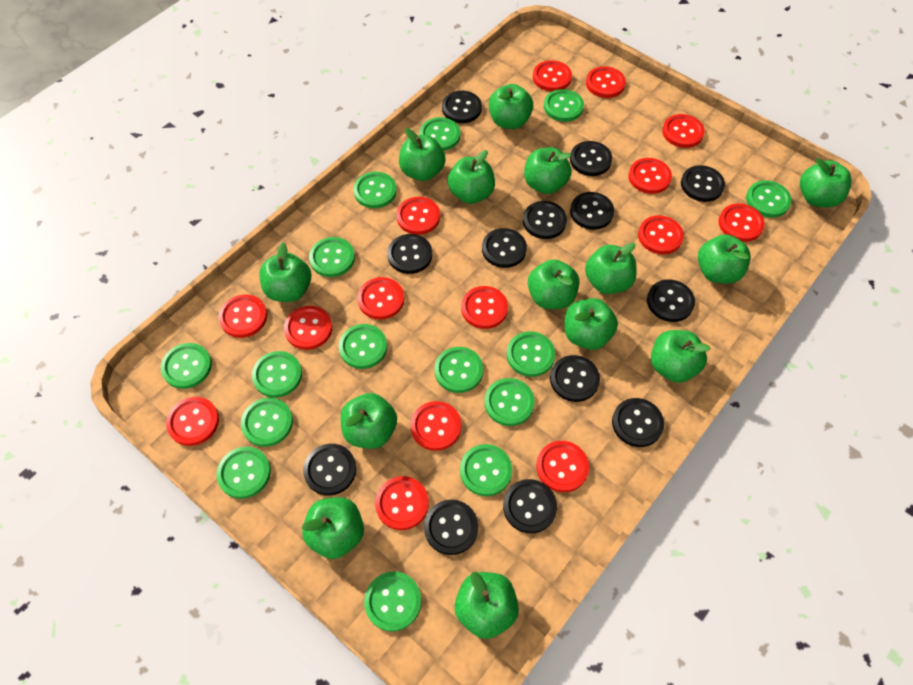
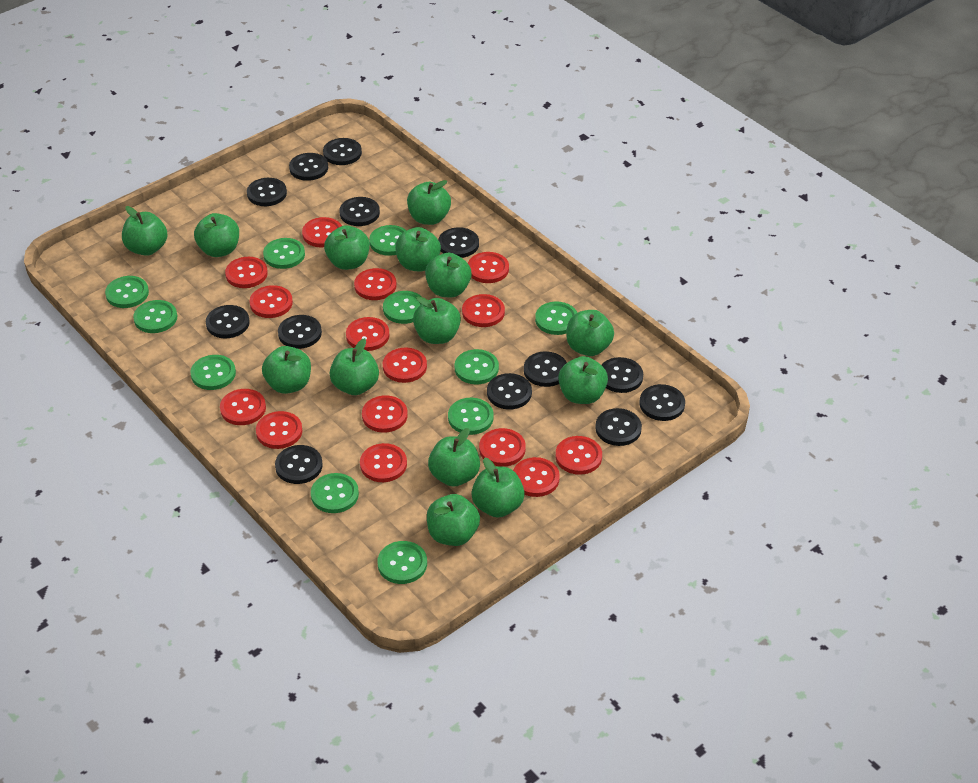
green button: 15 -> 11

